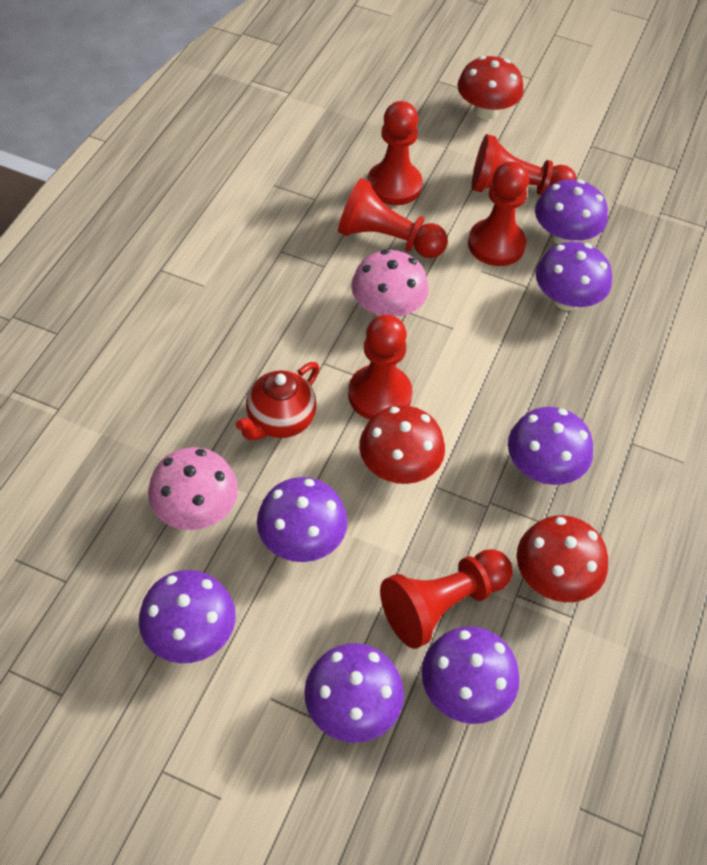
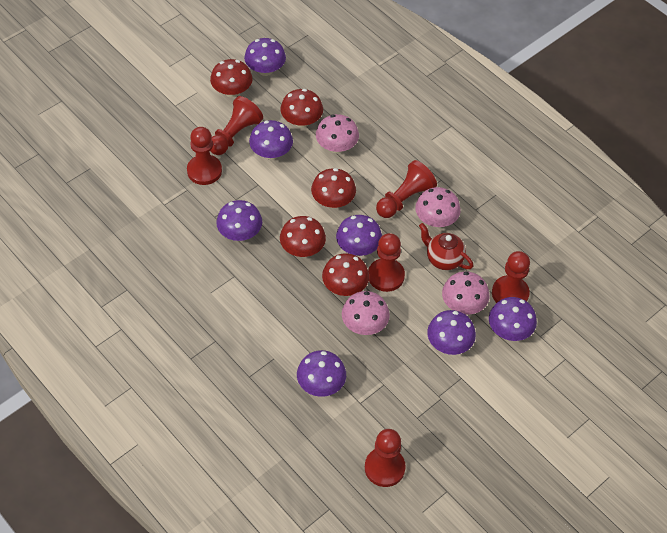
pink mushroom: 2 -> 4
red mushroom: 3 -> 5

